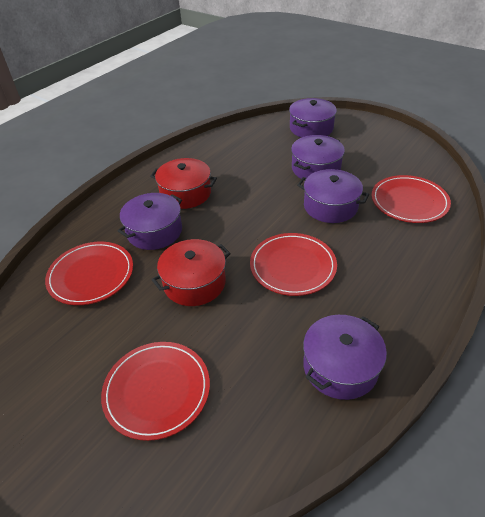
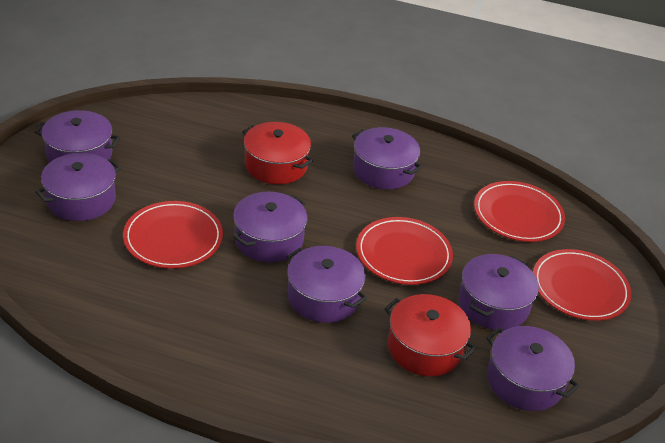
purple pot: 5 -> 7

